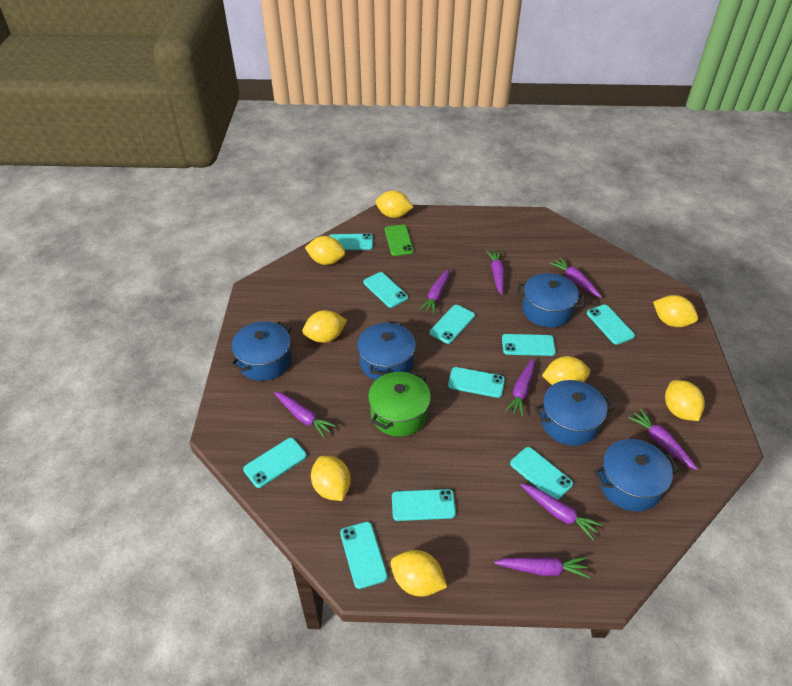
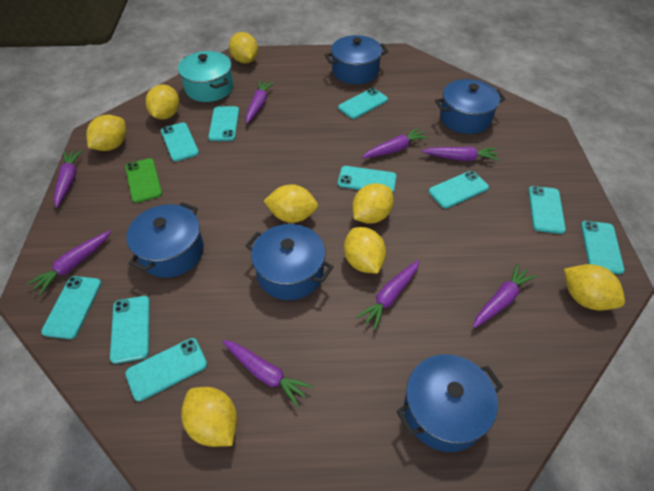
green pot: 1 -> 0
turquoise pot: 0 -> 1

